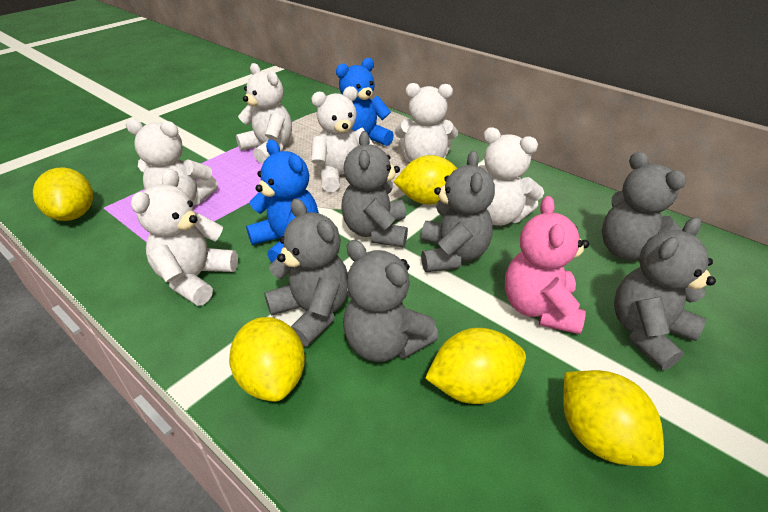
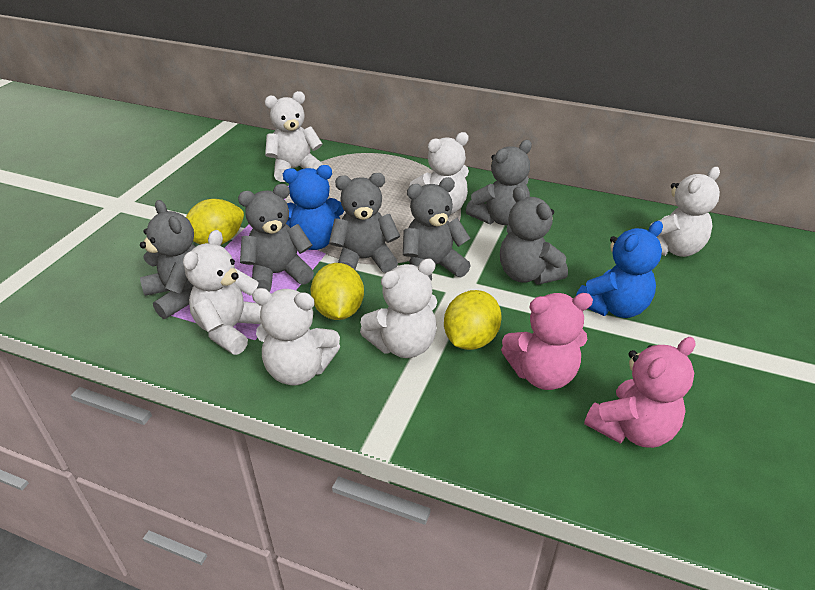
pink teddy bear: 1 -> 2
yellow lemon: 5 -> 3

